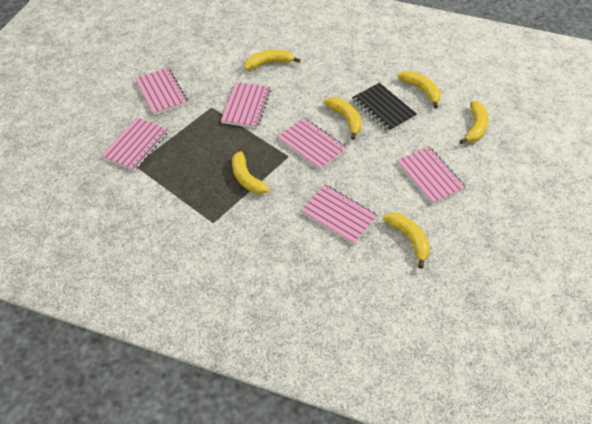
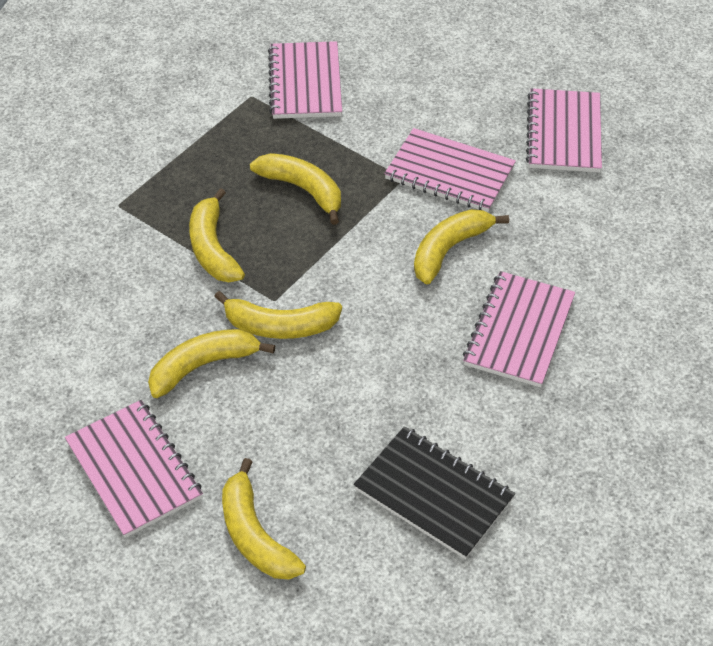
pink notebook: 6 -> 5

